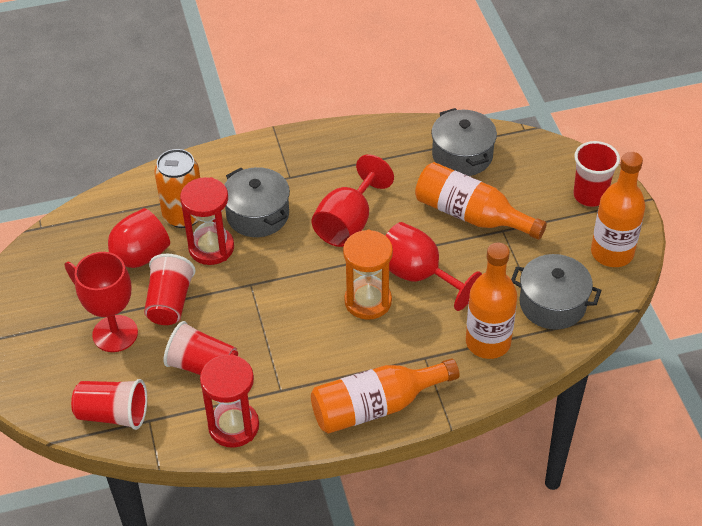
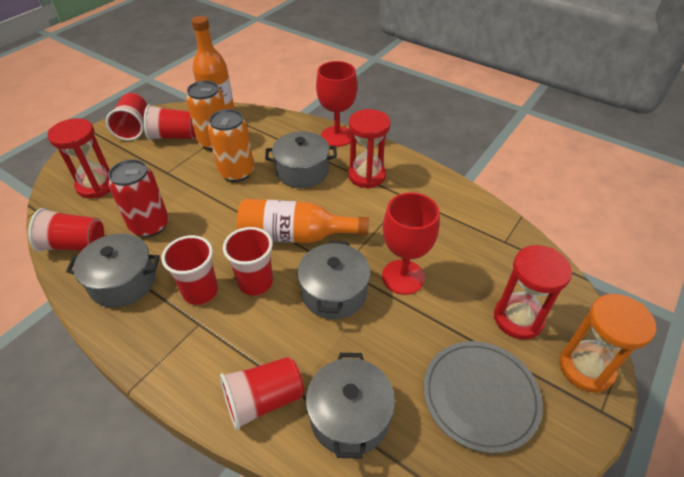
grey plate: 0 -> 1
grey pot: 3 -> 4
orange bottle: 4 -> 2
orange can: 1 -> 2
red can: 0 -> 1
red cup: 4 -> 6
red goblet: 4 -> 2
red hourglass: 2 -> 3

